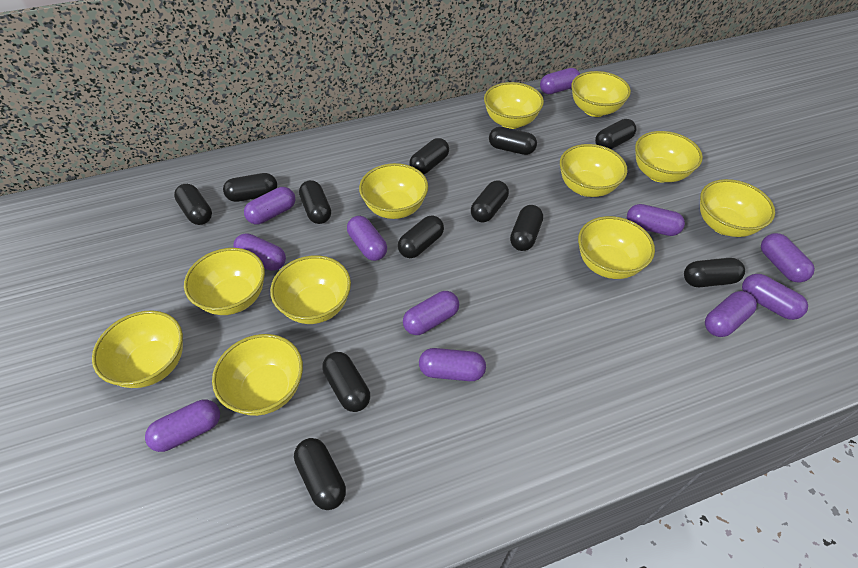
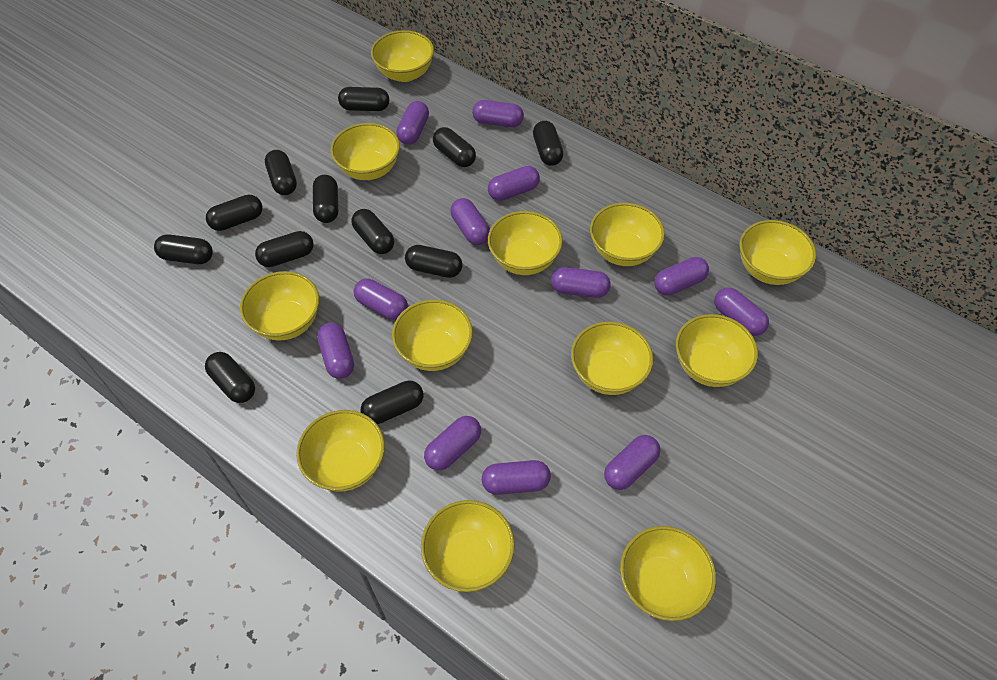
purple capsule: 11 -> 12
yellow bowl: 11 -> 12

